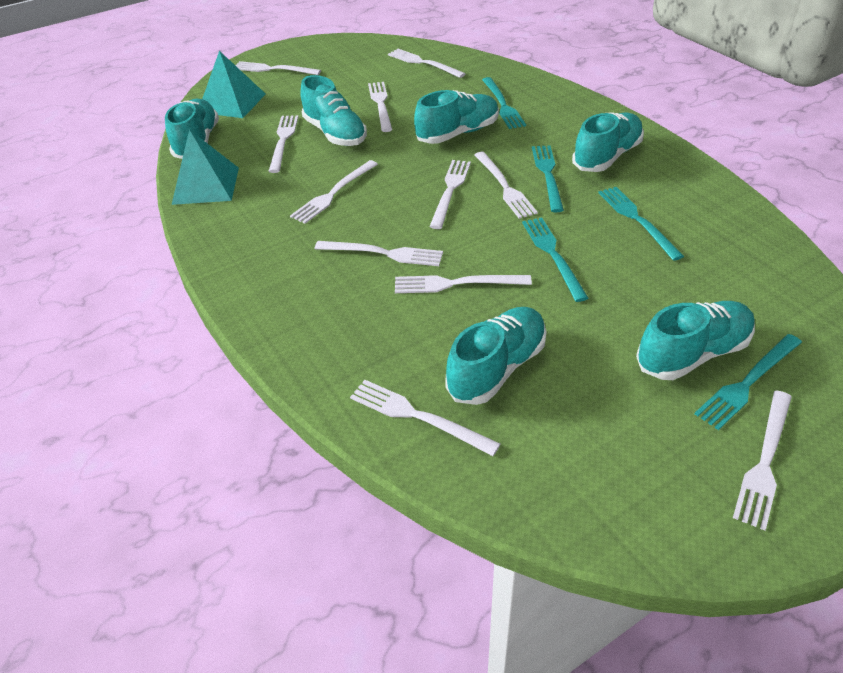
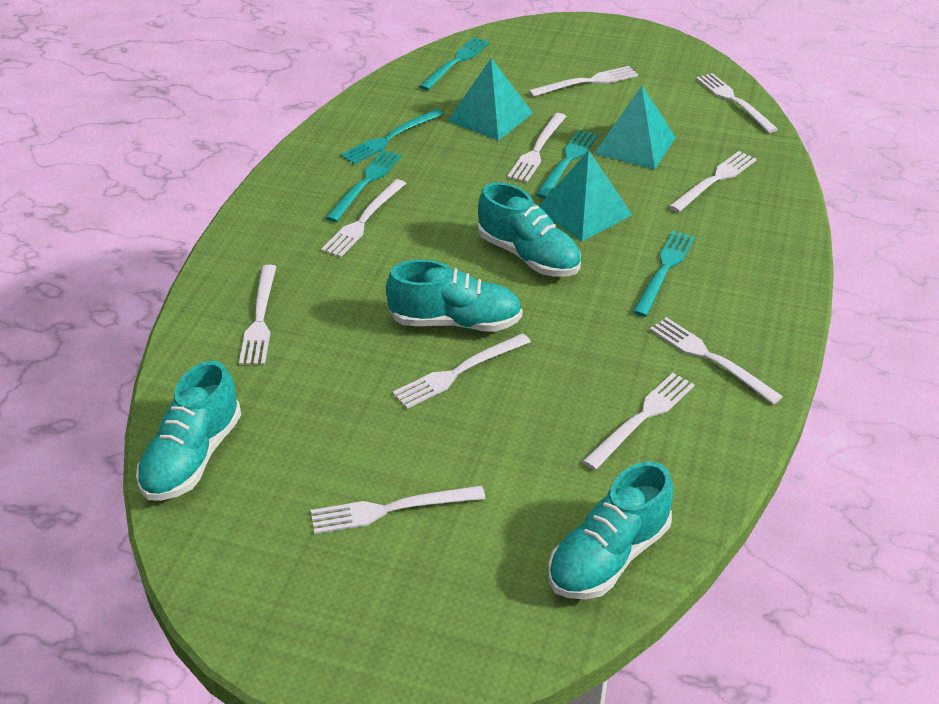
turquoise pyramid: 2 -> 3
turquoise shoe: 6 -> 4
white fork: 11 -> 10

